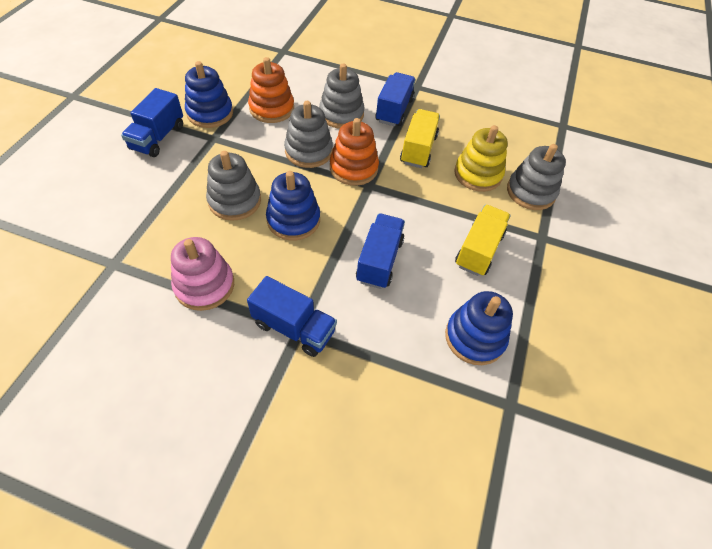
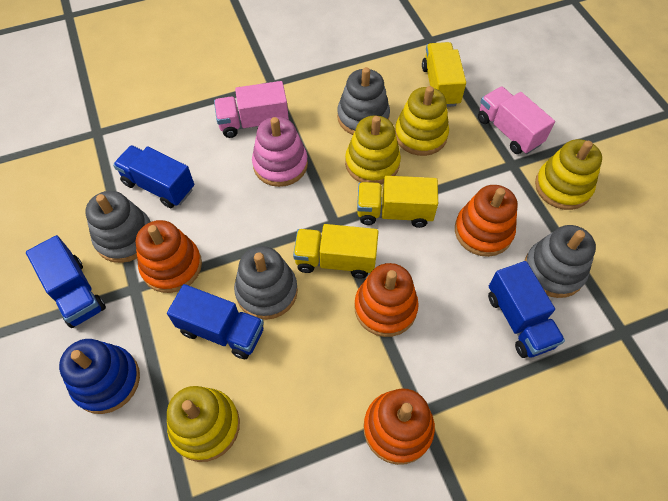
blue stacking toy: 3 -> 1
orange stacking toy: 2 -> 4
pink truck: 0 -> 2
yellow stacking toy: 1 -> 4
yellow truck: 2 -> 3

